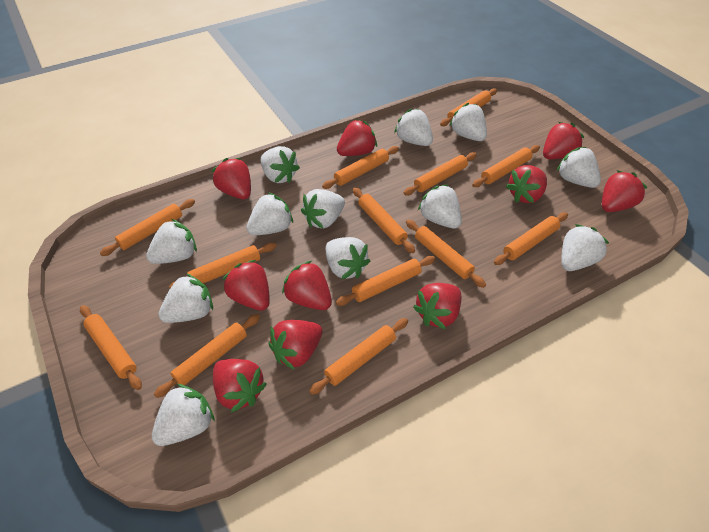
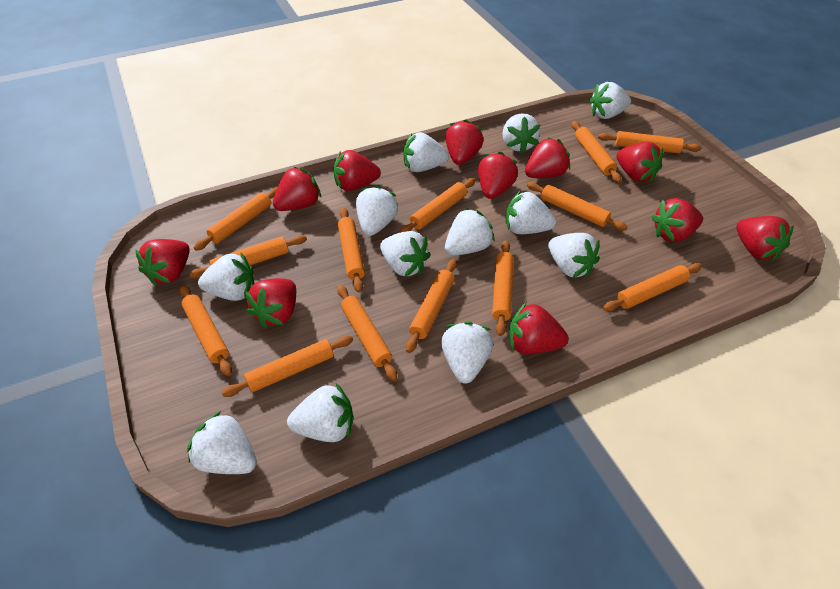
red strawberry: 10 -> 11

